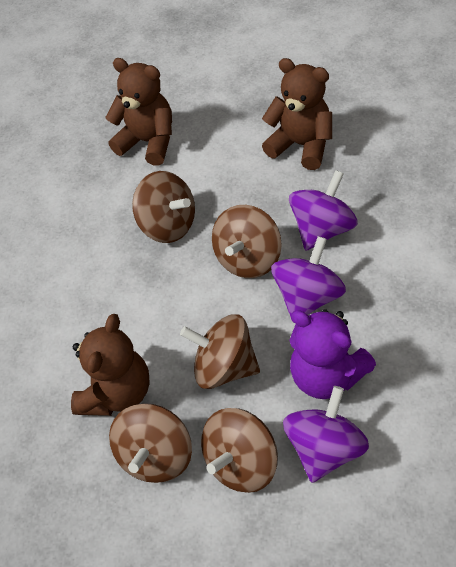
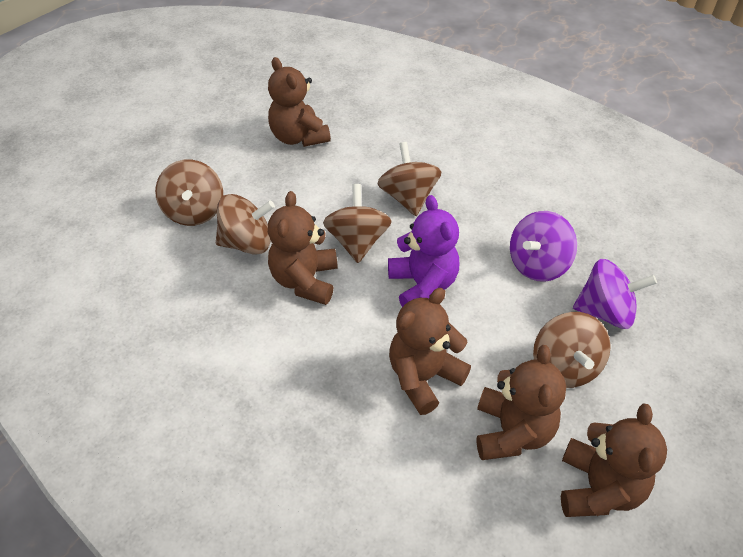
brown teddy bear: 3 -> 5
purple spinning top: 3 -> 2

